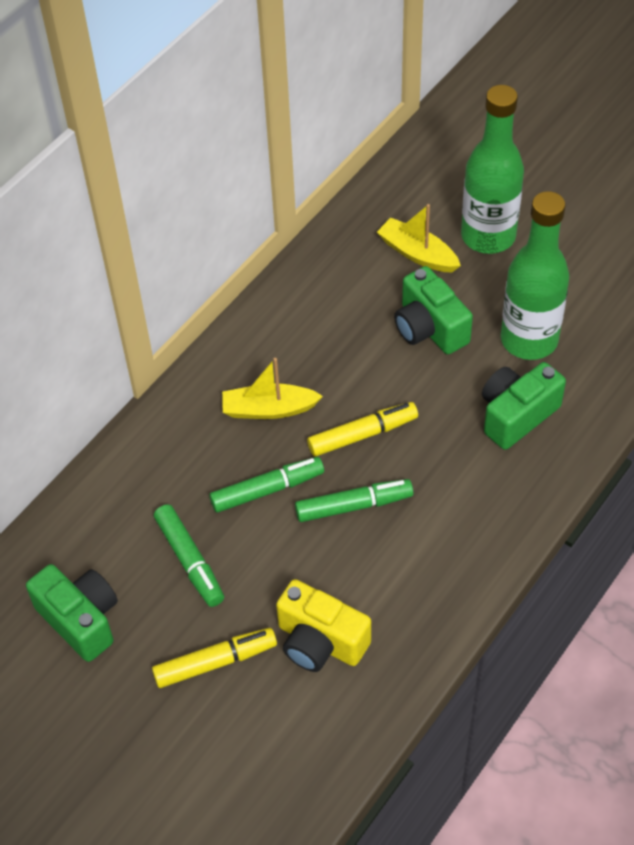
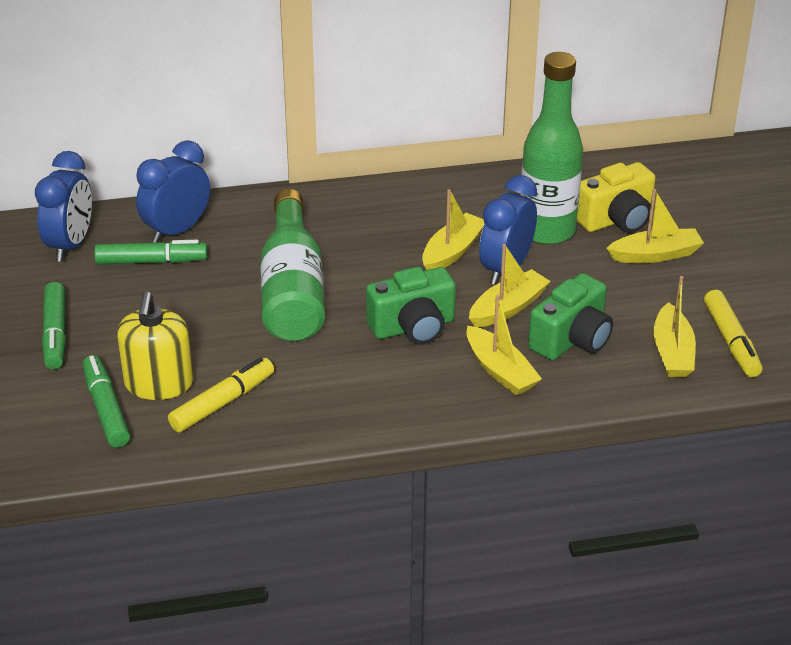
blue clock: 0 -> 3
green camera: 3 -> 2
yellow boat: 2 -> 5
yellow soap dispenser: 0 -> 1

